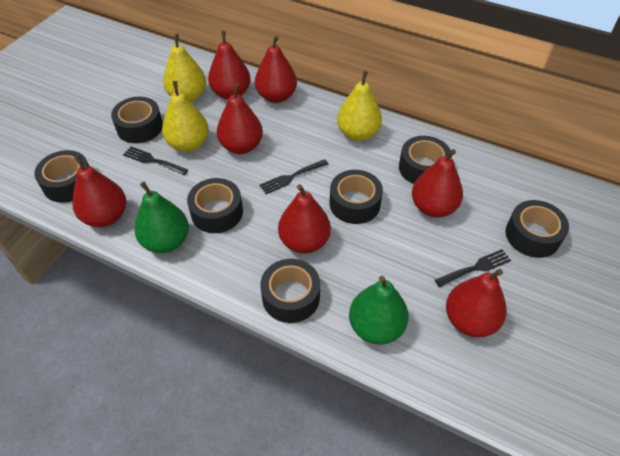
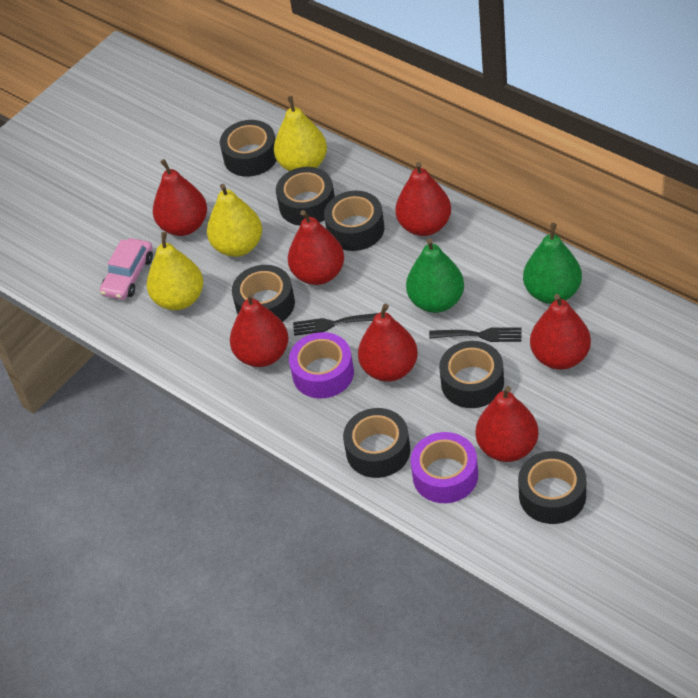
black fork: 3 -> 2
pink car: 0 -> 1
purple tape: 0 -> 2

